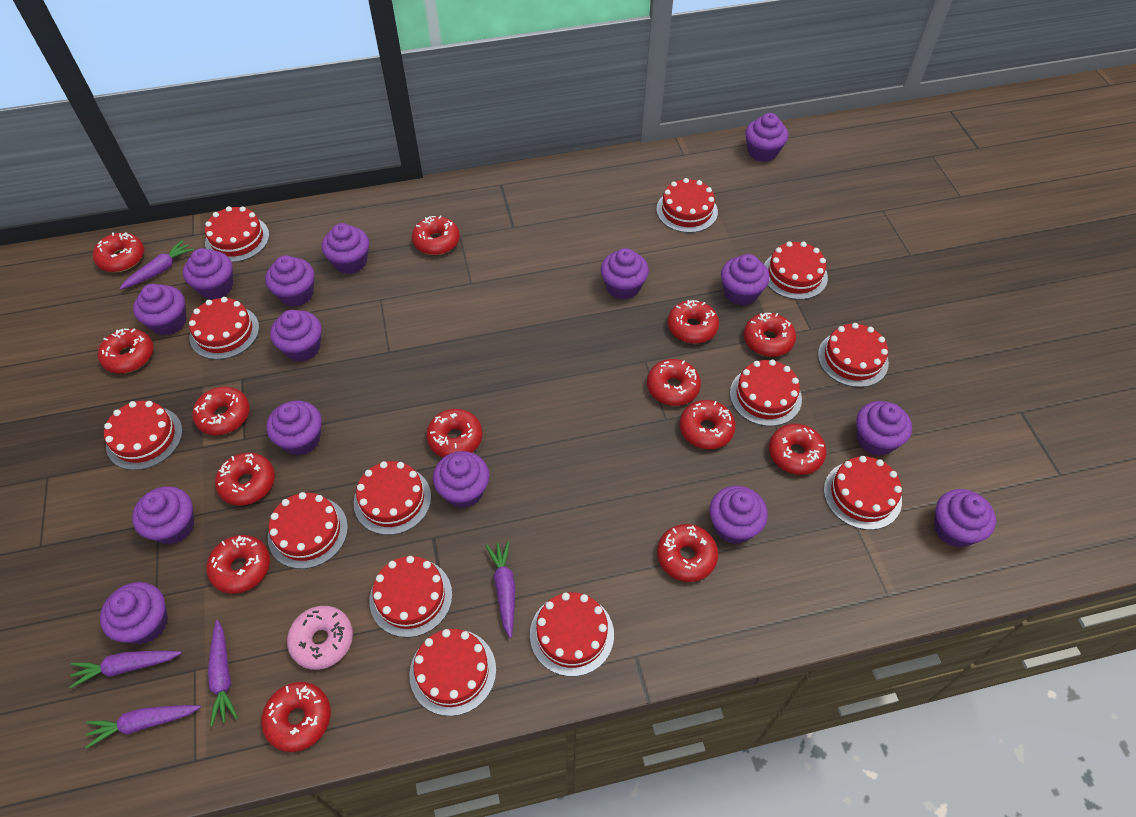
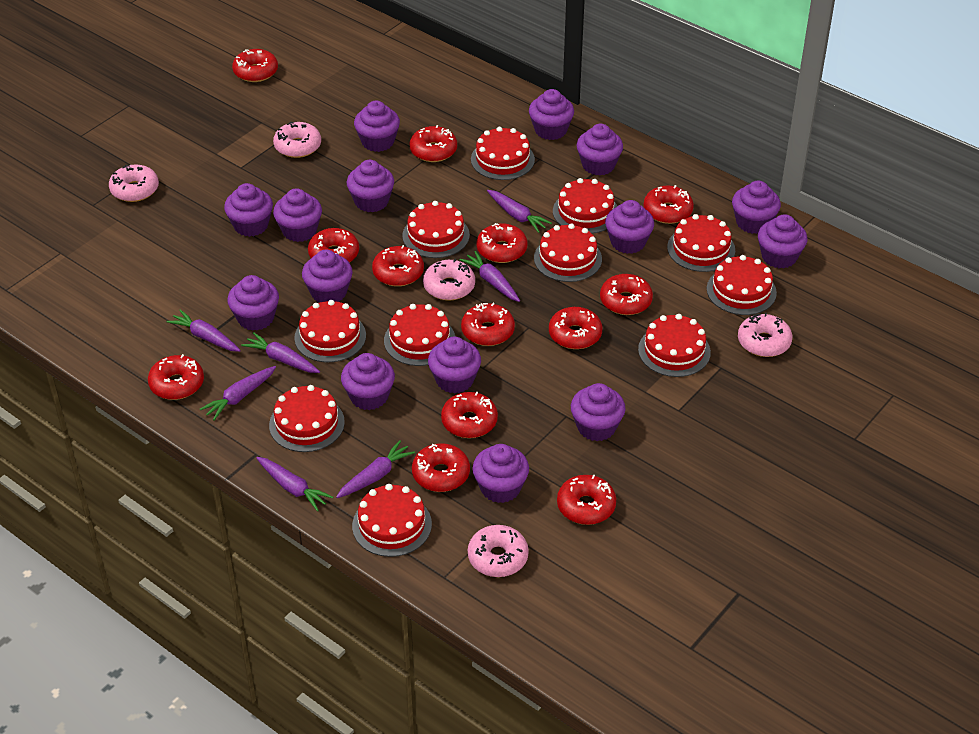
pink donut: 1 -> 5
purple carrot: 5 -> 7
red cake: 13 -> 11
red donut: 14 -> 13

